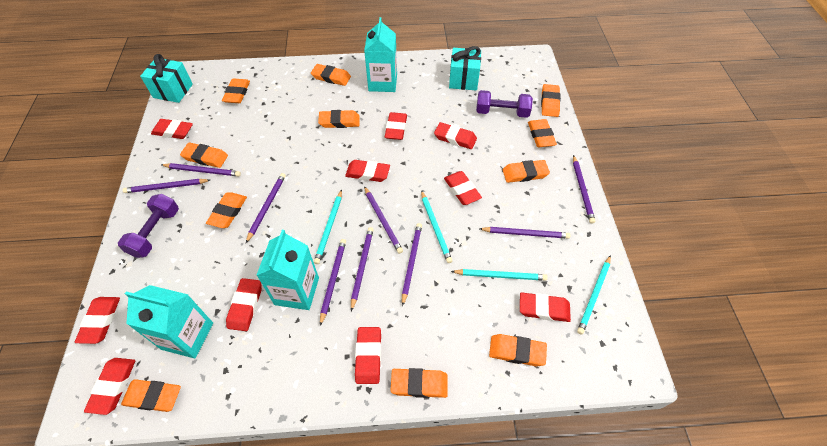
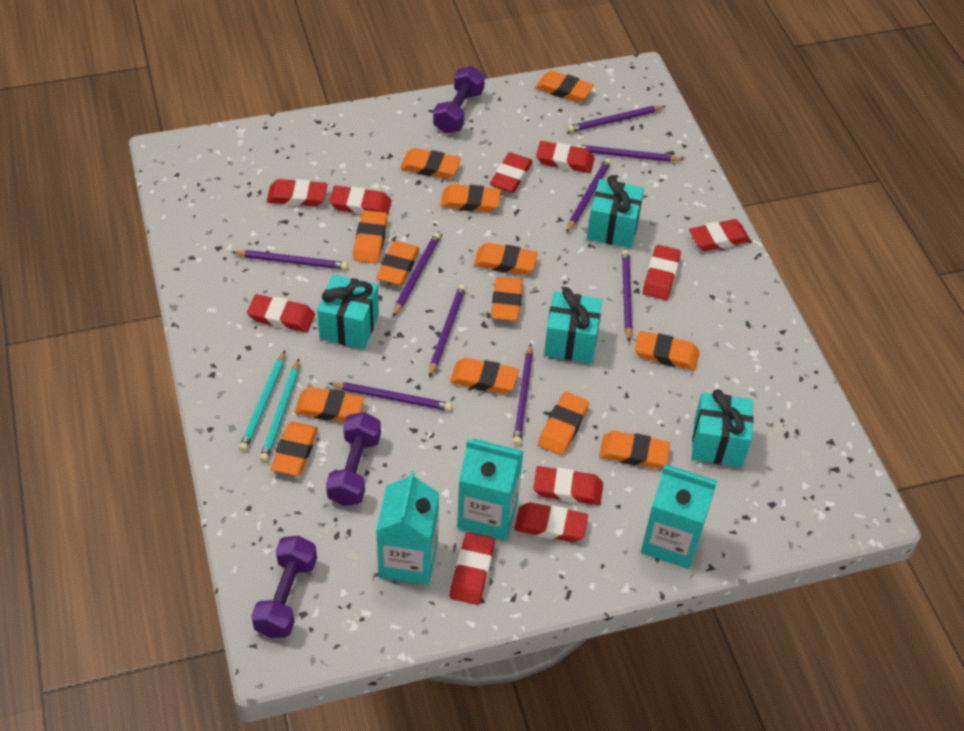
orange eraser: 11 -> 13
purple dumbbell: 2 -> 3
turquoise gift: 2 -> 4
turquoise pencil: 4 -> 2

